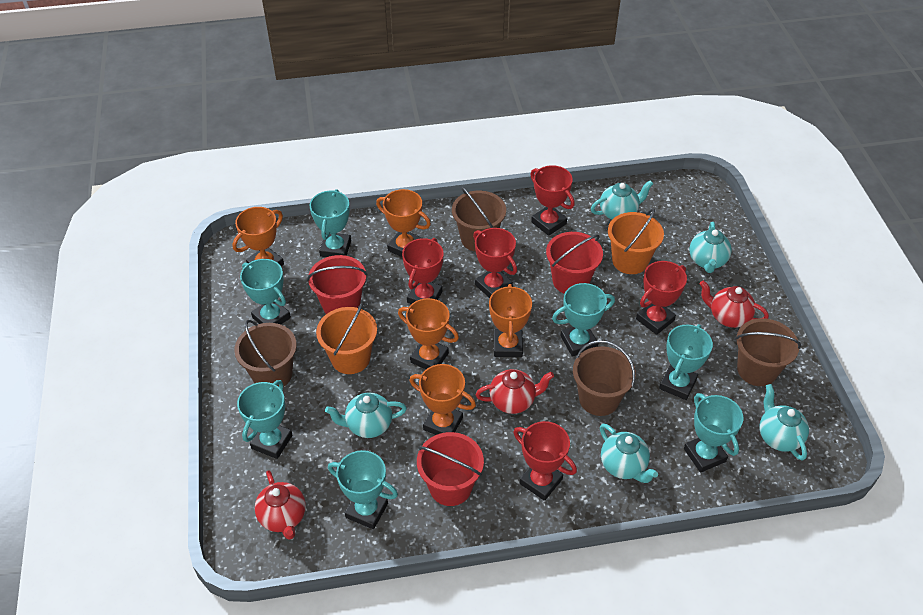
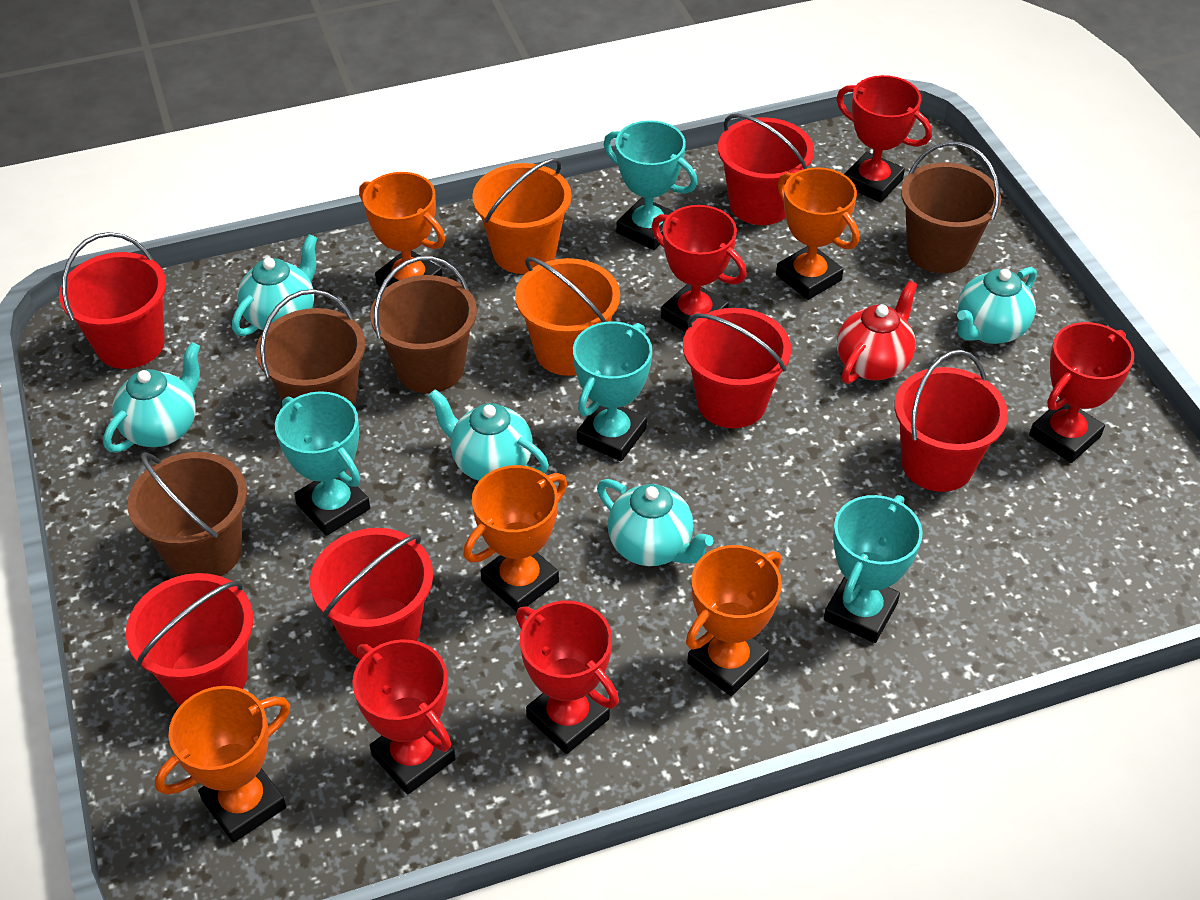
red bucket: 3 -> 6
red teapot: 3 -> 1
turquoise trophy: 7 -> 4

